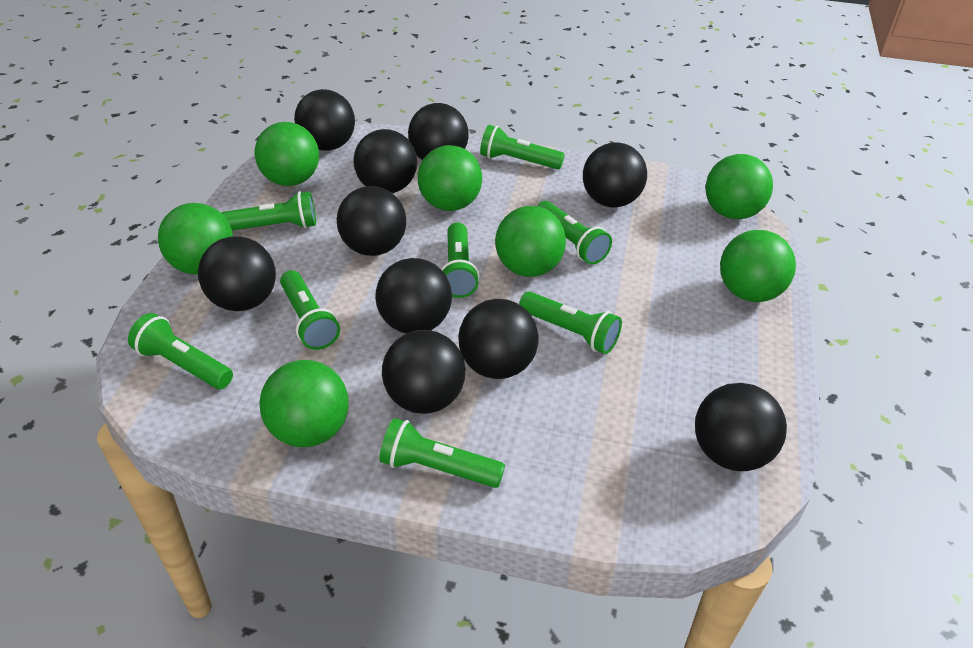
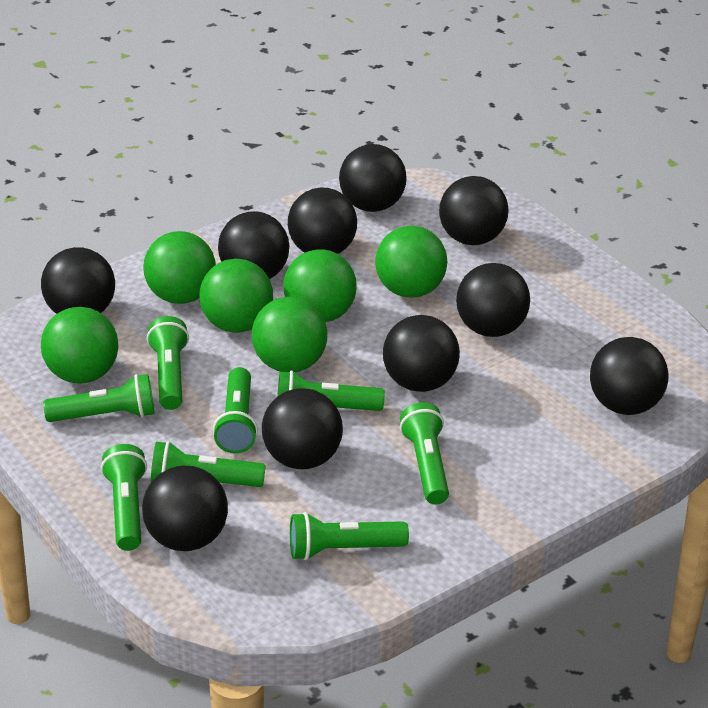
green ball: 7 -> 6

